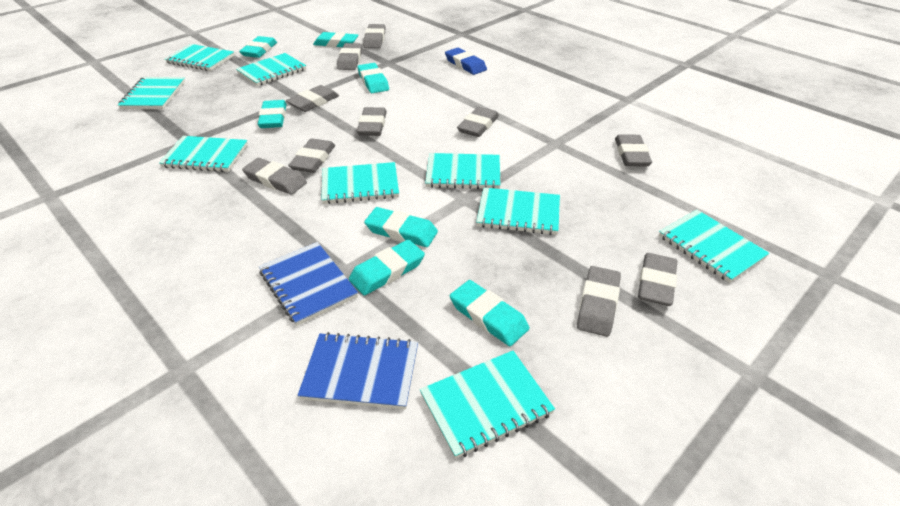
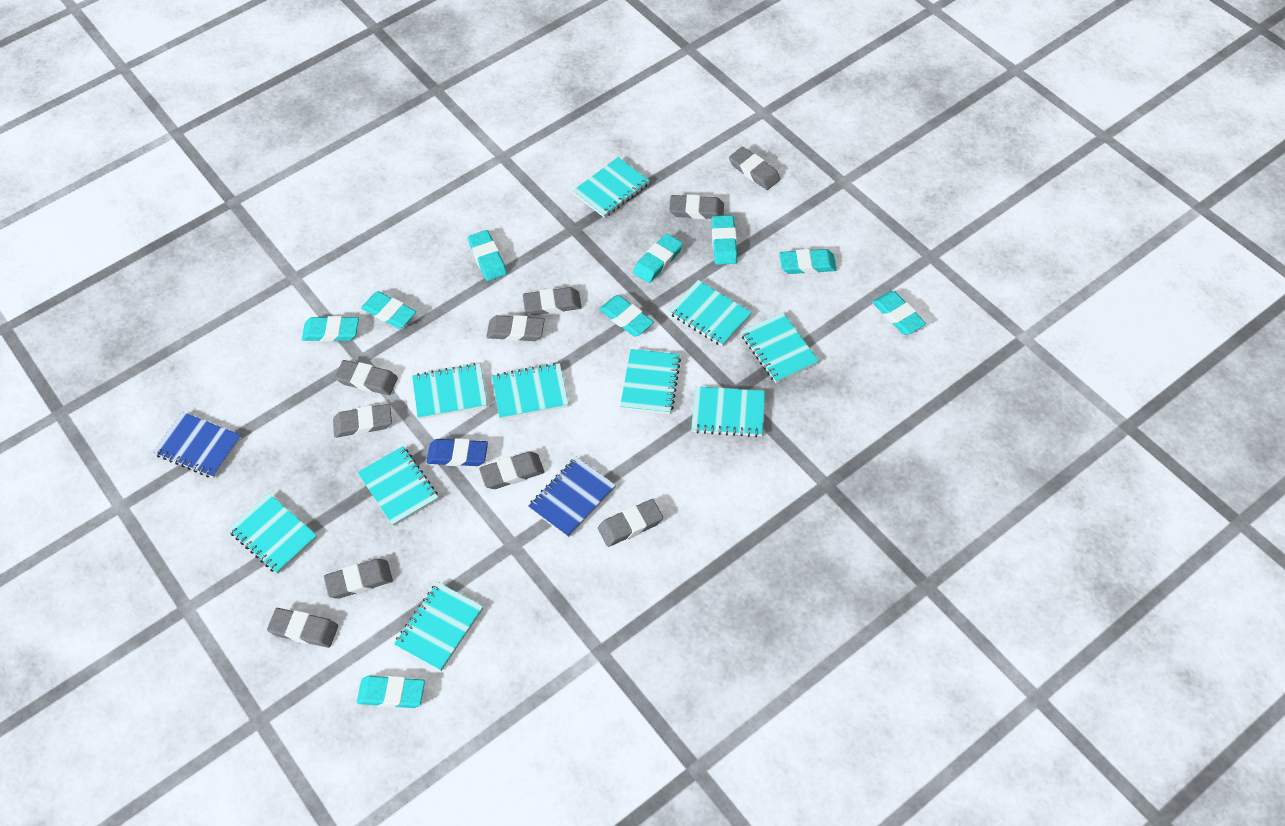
turquoise eraser: 7 -> 9
turquoise notebook: 9 -> 10

